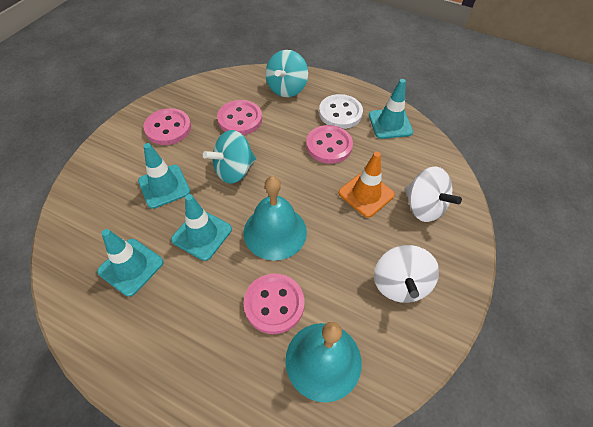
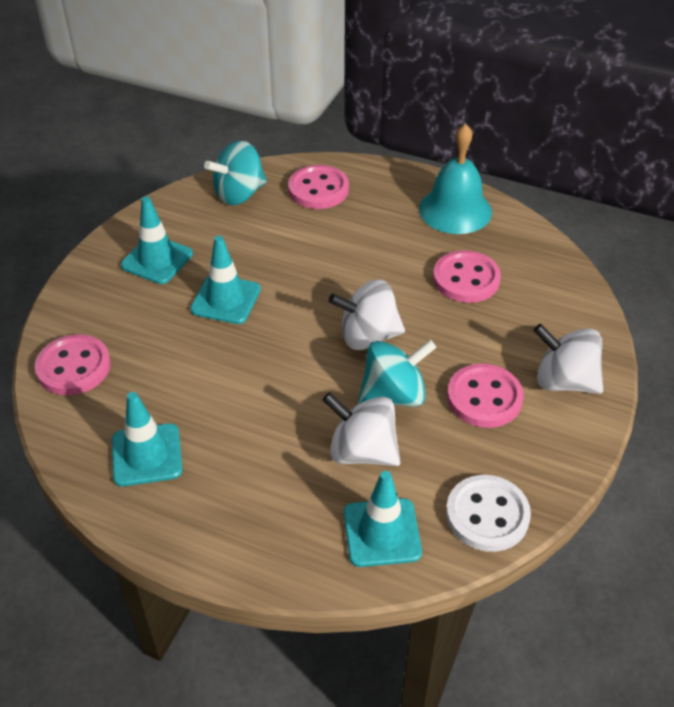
orange traffic cone: 1 -> 0
turquoise bell: 2 -> 1
white spinning top: 2 -> 3

